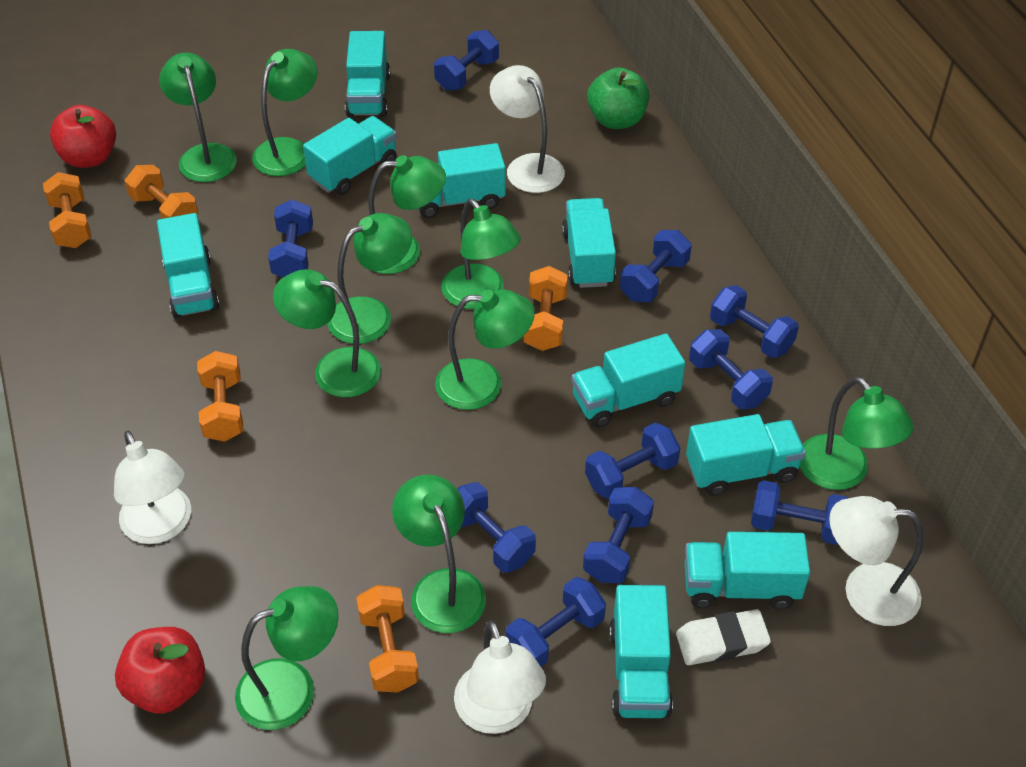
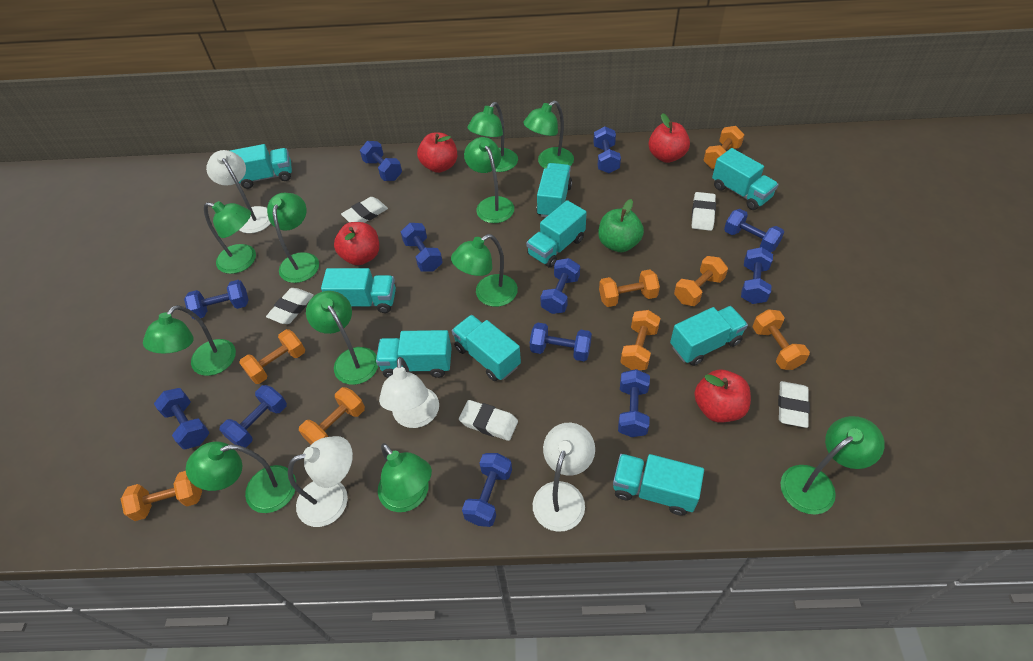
blue dumbbell: 10 -> 12
green lamp: 10 -> 11
orange dumbbell: 5 -> 8
red apple: 2 -> 4
white eraser: 1 -> 5

